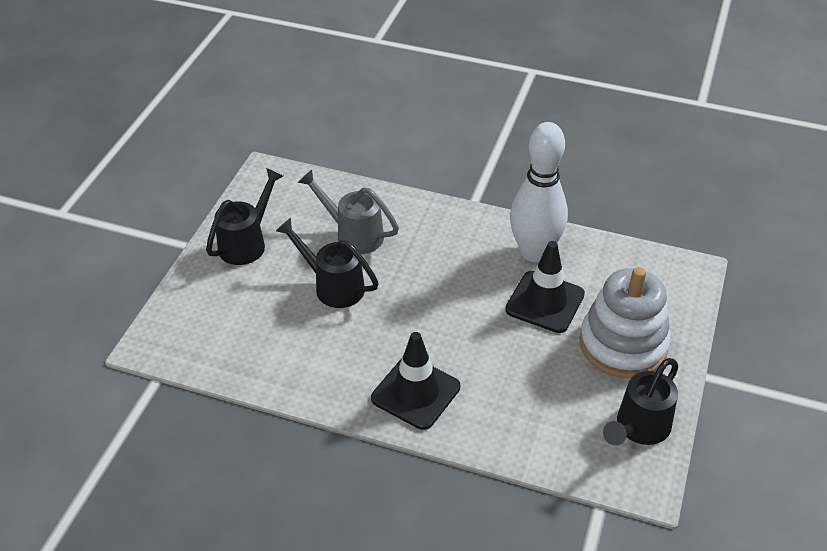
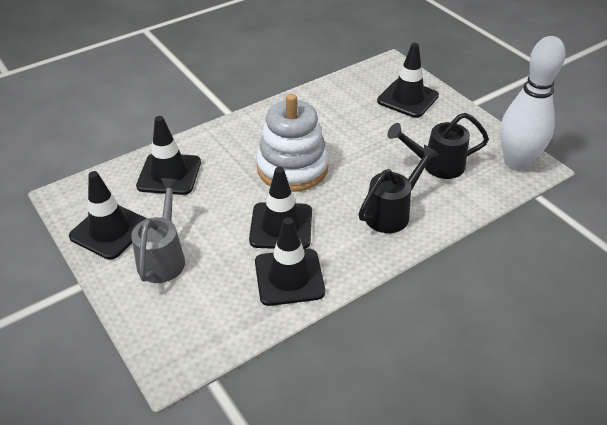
black traffic cone: 2 -> 5
black watering can: 3 -> 2

